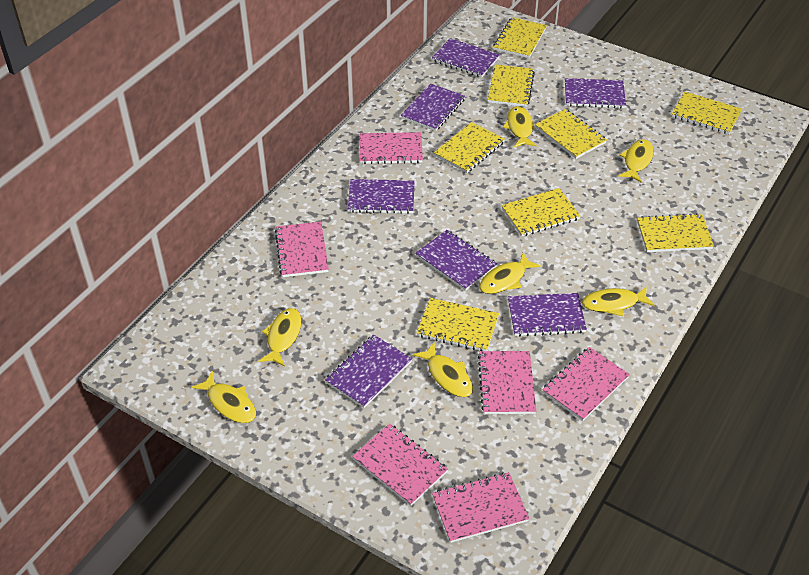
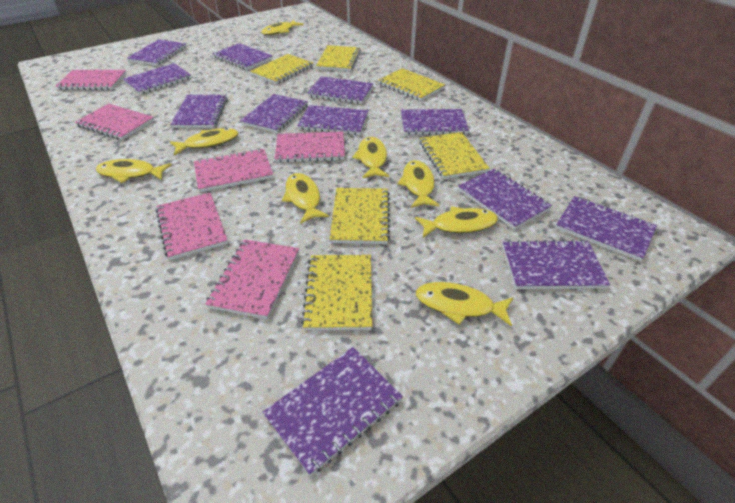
purple notebook: 7 -> 12
yellow fish: 7 -> 8
yellow notebook: 8 -> 6

